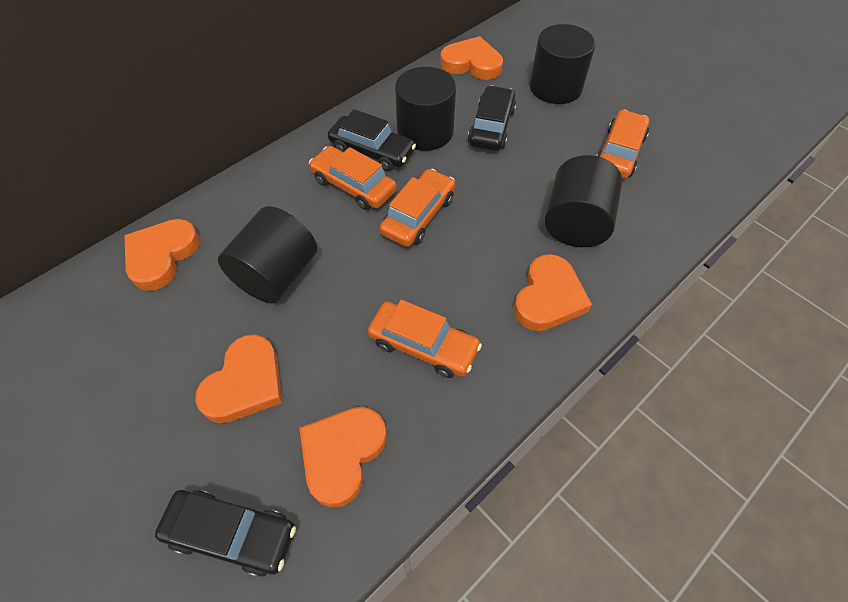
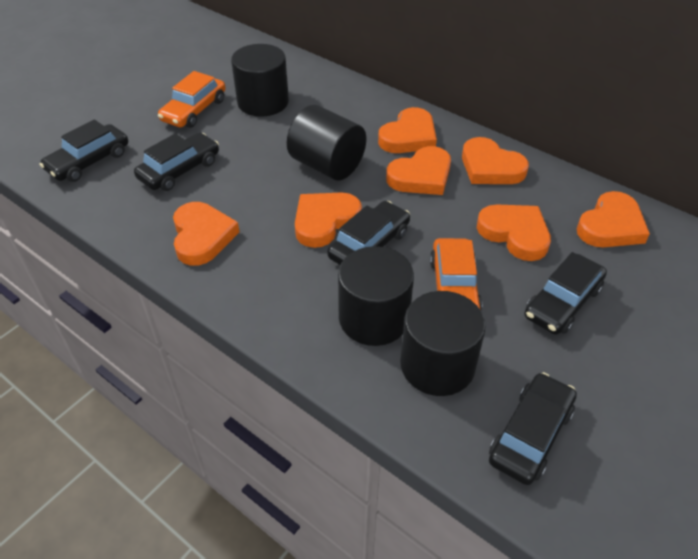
black car: 3 -> 5
orange car: 4 -> 2
orange heart: 5 -> 7

